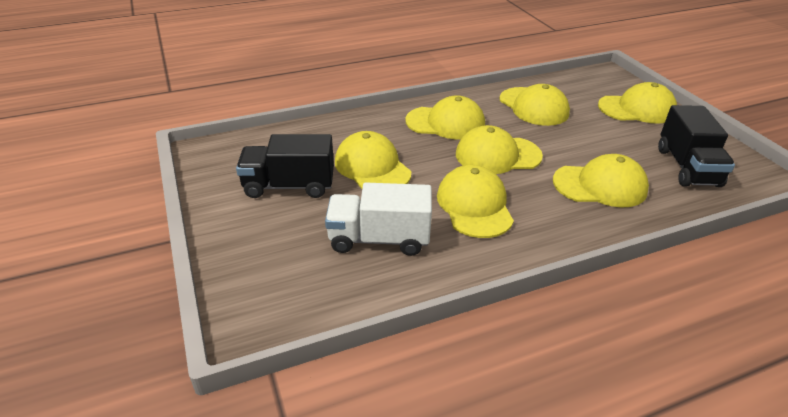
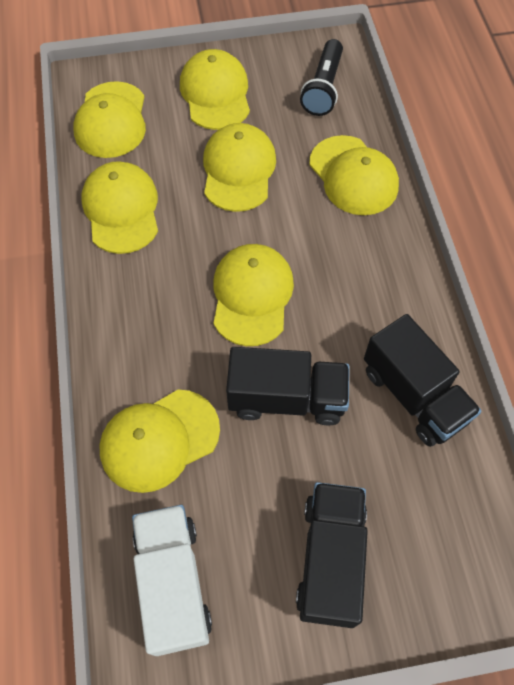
black flashlight: 0 -> 1
black truck: 2 -> 3

